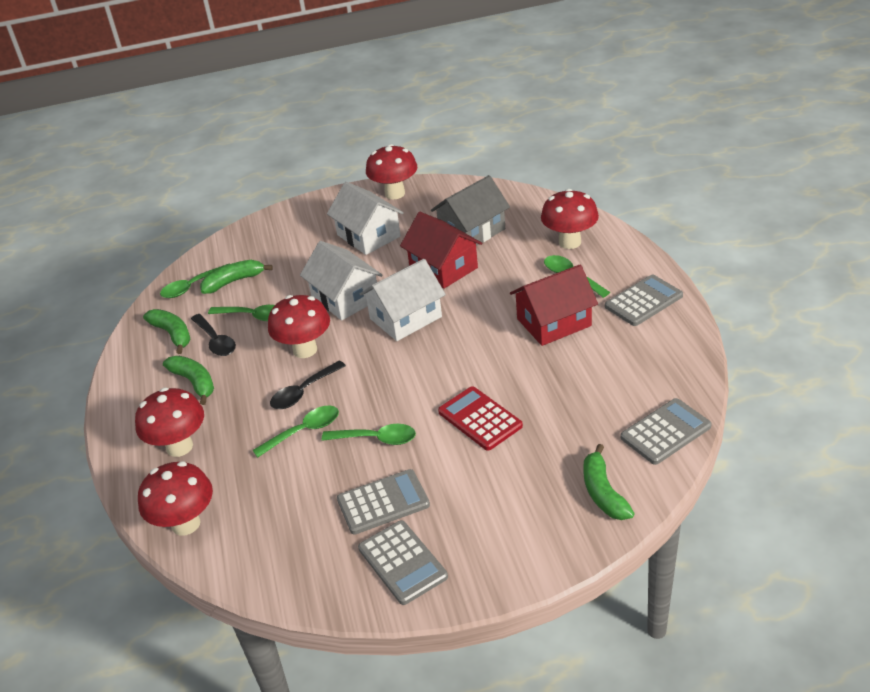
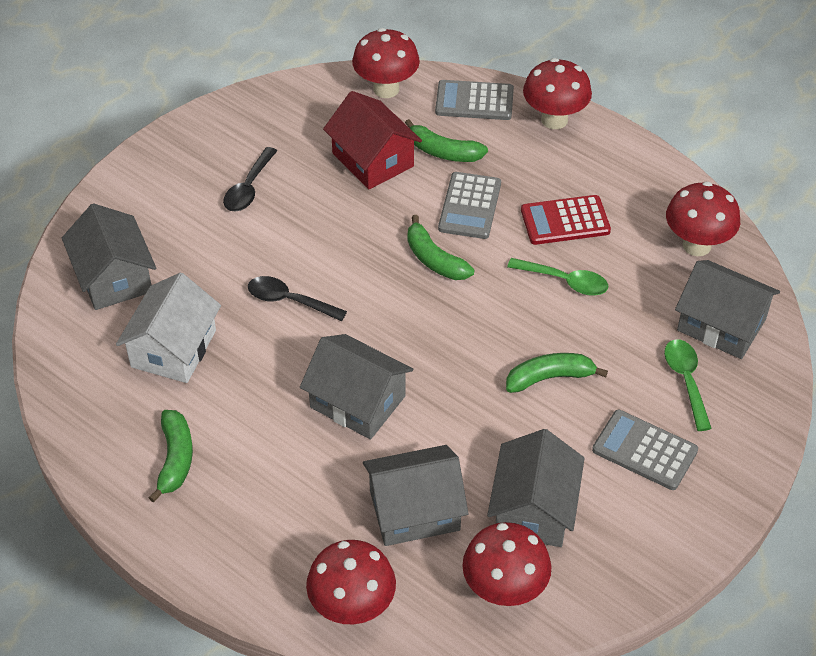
green spoon: 5 -> 2
grey calculator: 4 -> 3
grey house: 1 -> 5
red house: 2 -> 1
white house: 3 -> 1

